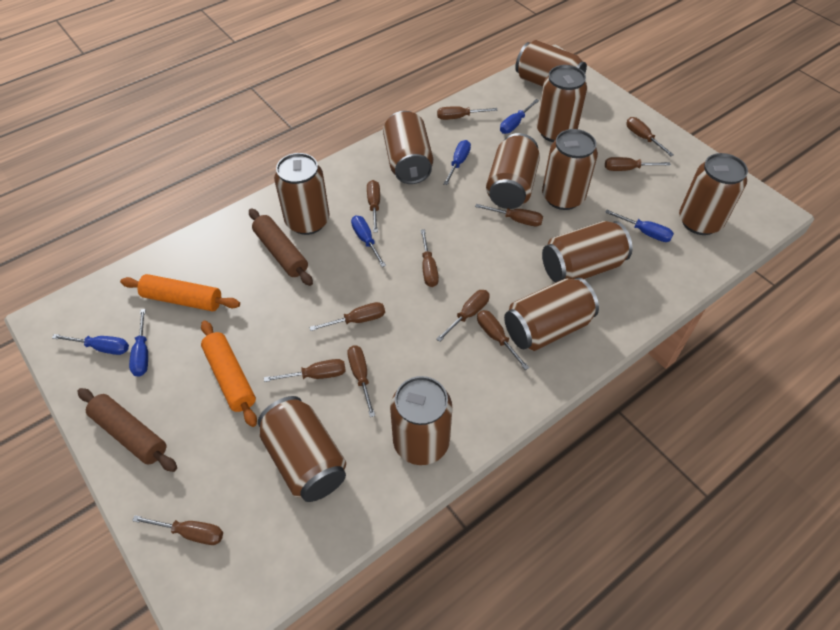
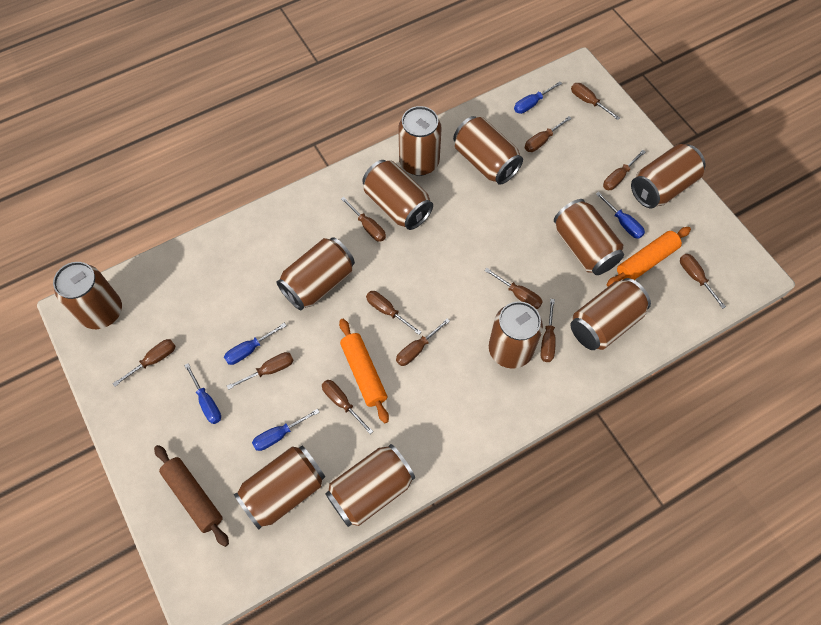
blue screwdriver: 6 -> 5
brown rolling pin: 2 -> 1

